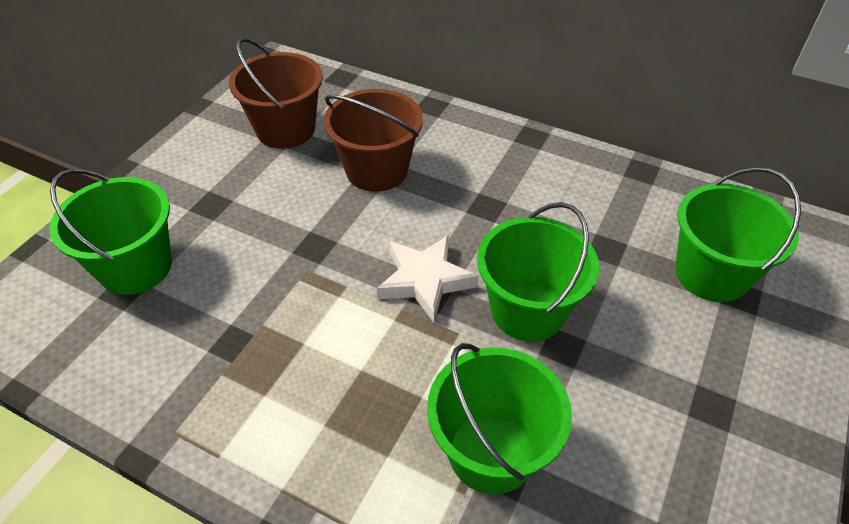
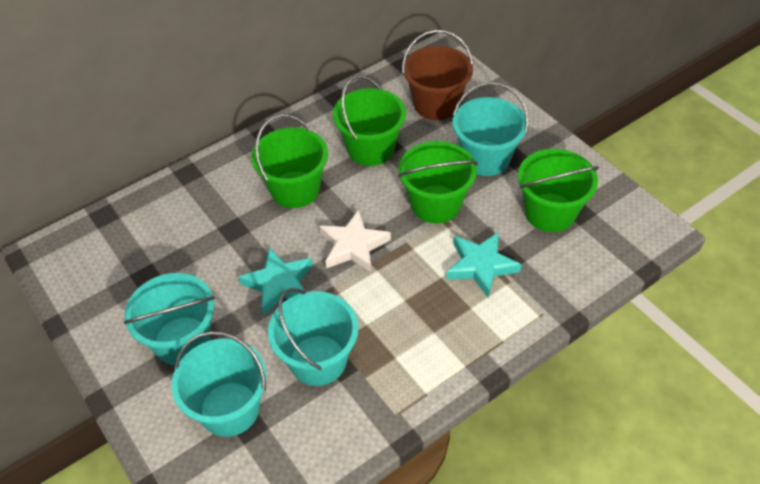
brown bucket: 2 -> 1
turquoise bucket: 0 -> 4
turquoise star: 0 -> 2

